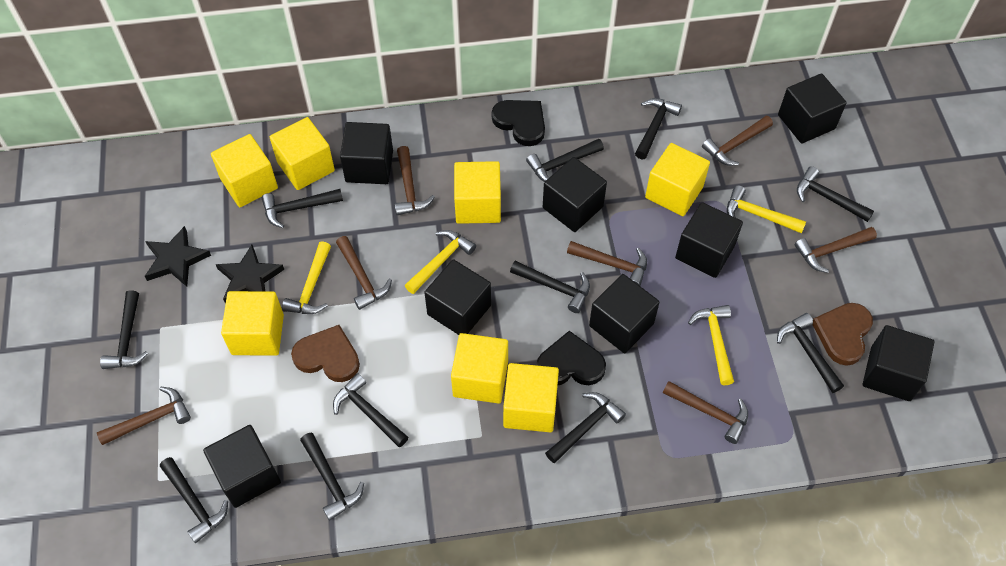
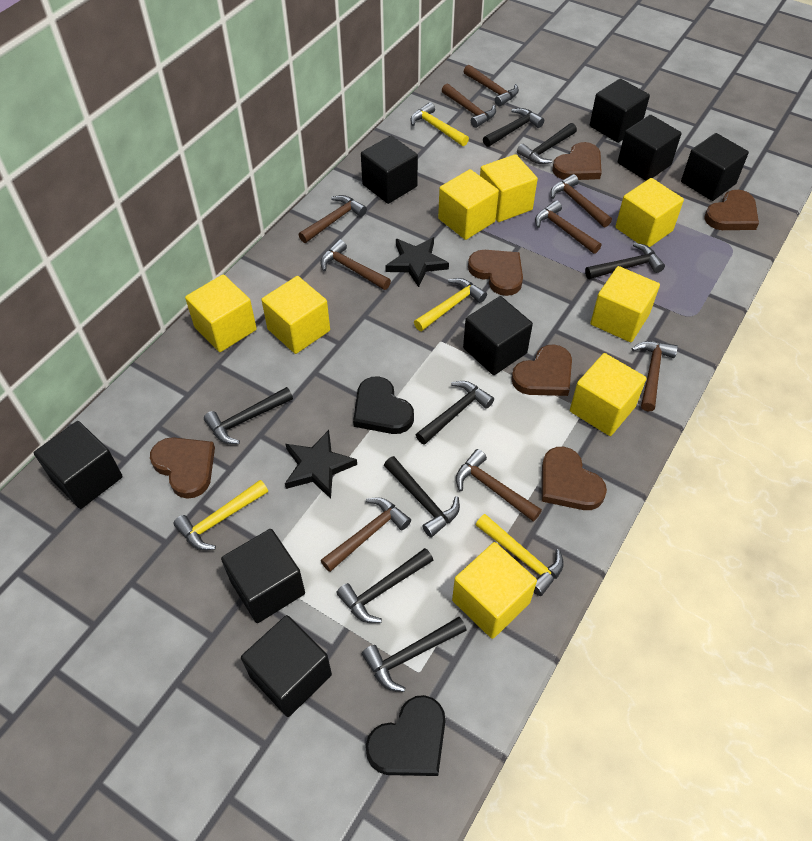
black hammer: 11 -> 8
brown hammer: 7 -> 9
brown heart: 2 -> 6
yellow cube: 7 -> 8

